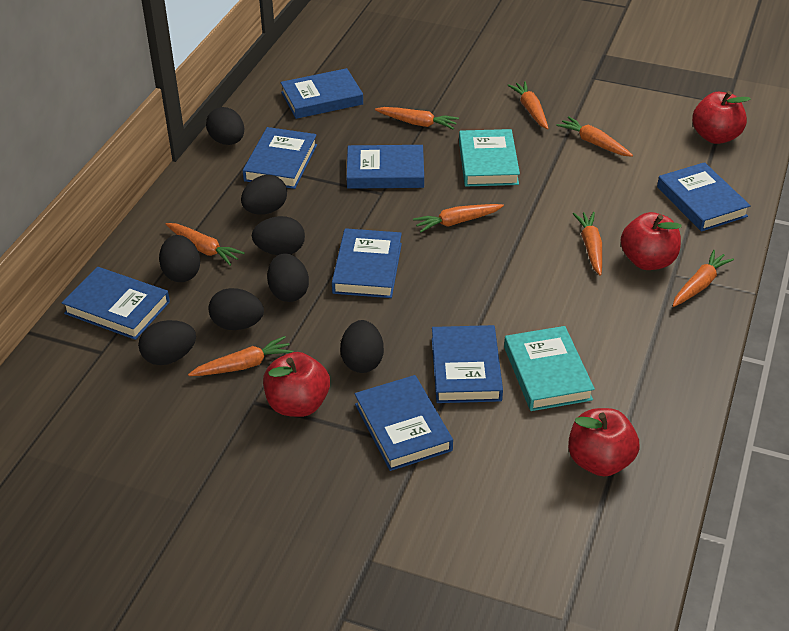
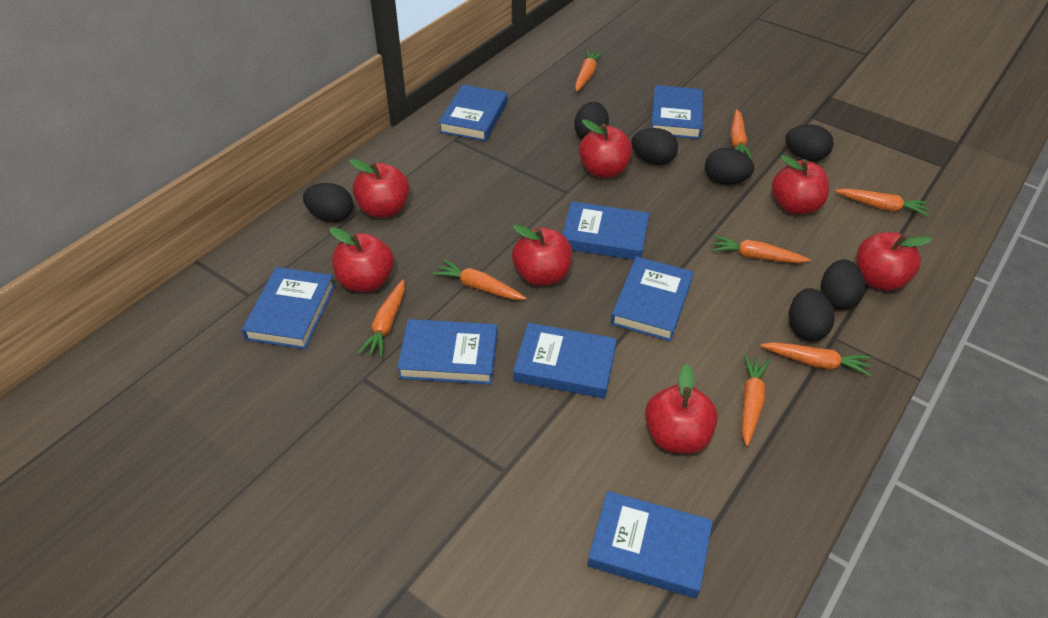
black egg: 8 -> 7
red apple: 4 -> 7
turquoise book: 2 -> 0

